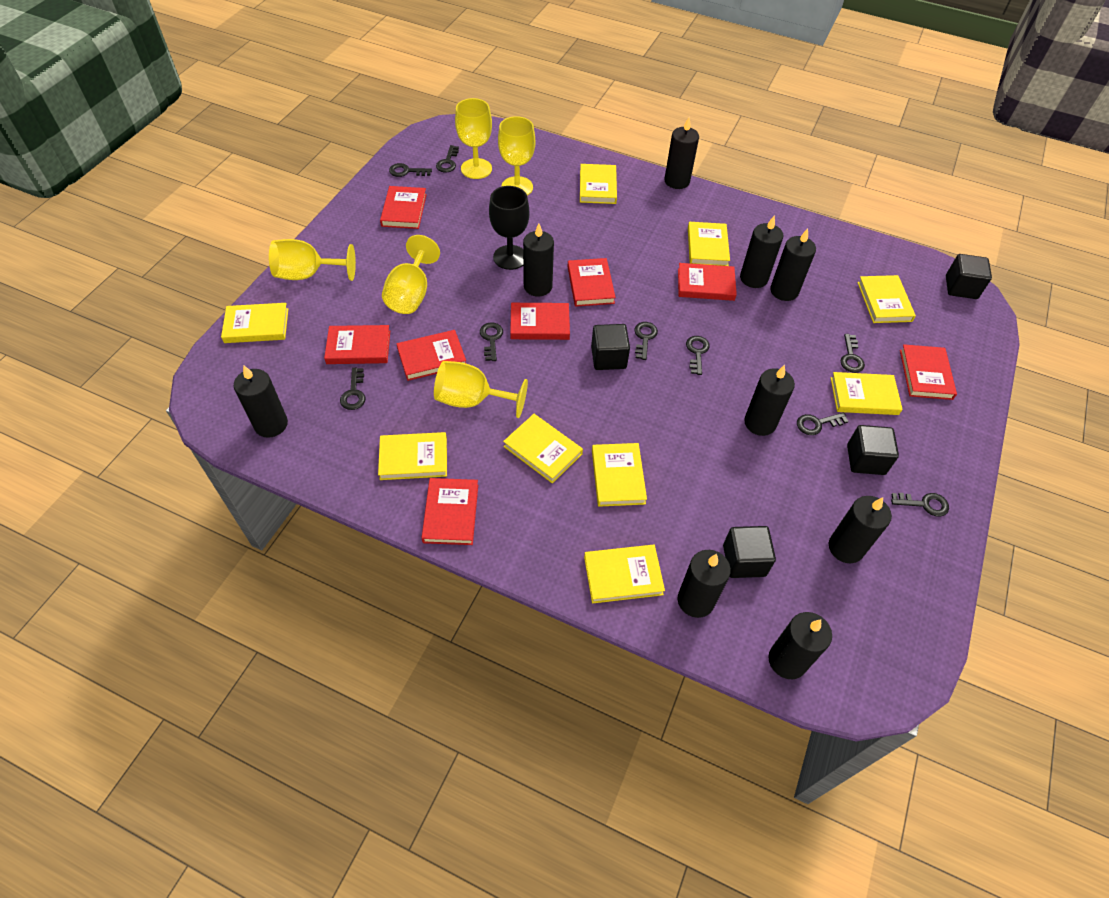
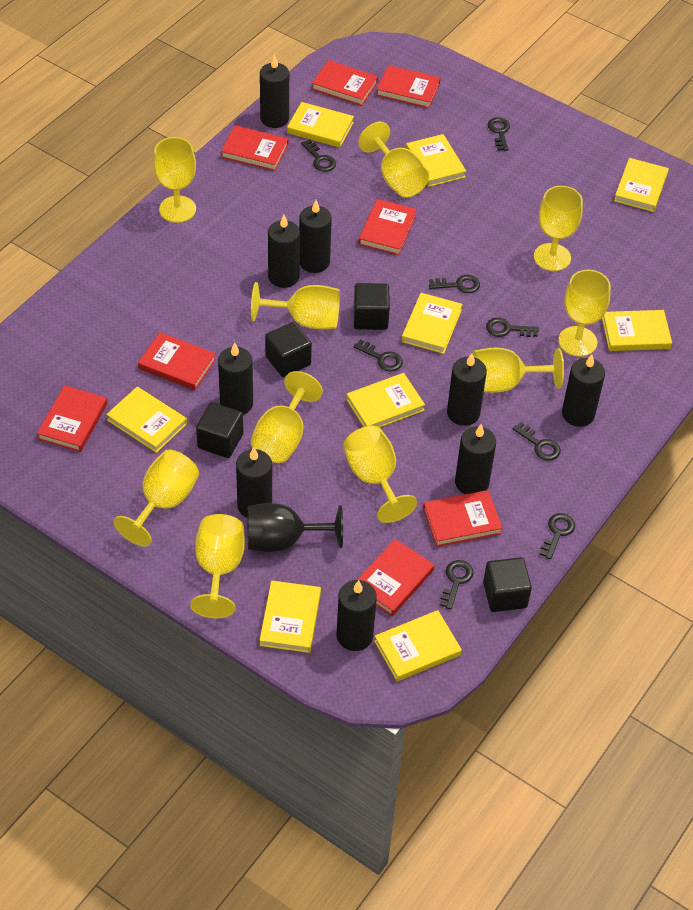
black key: 9 -> 8
yellow goblet: 5 -> 10

